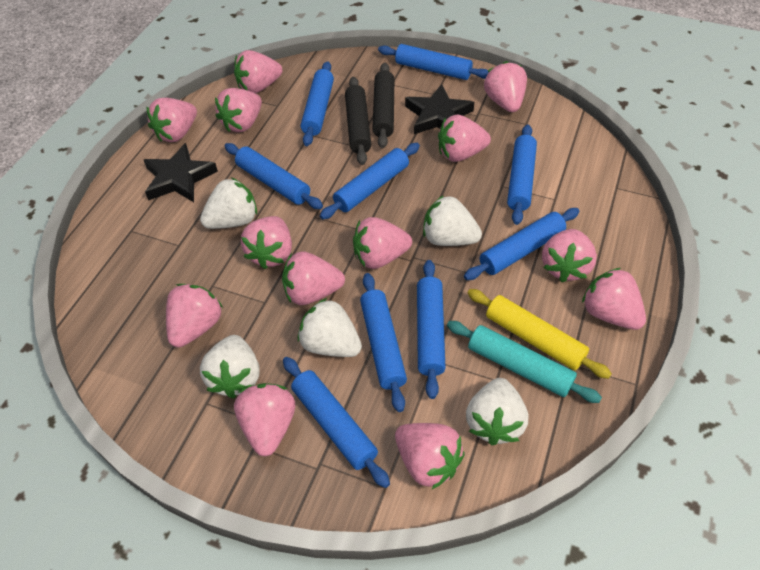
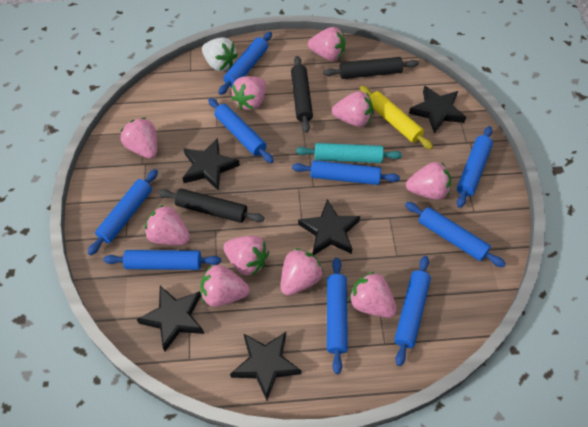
black rolling pin: 2 -> 3
black star: 2 -> 5
pink strawberry: 13 -> 10
white strawberry: 5 -> 1

